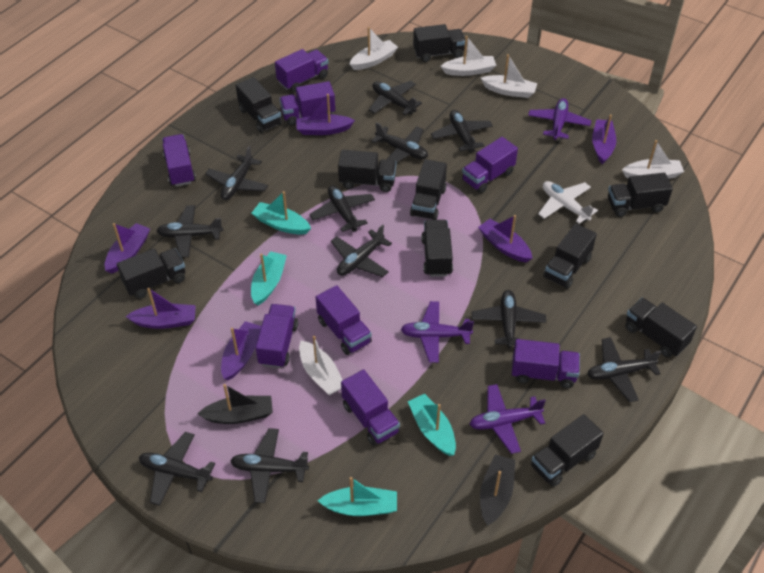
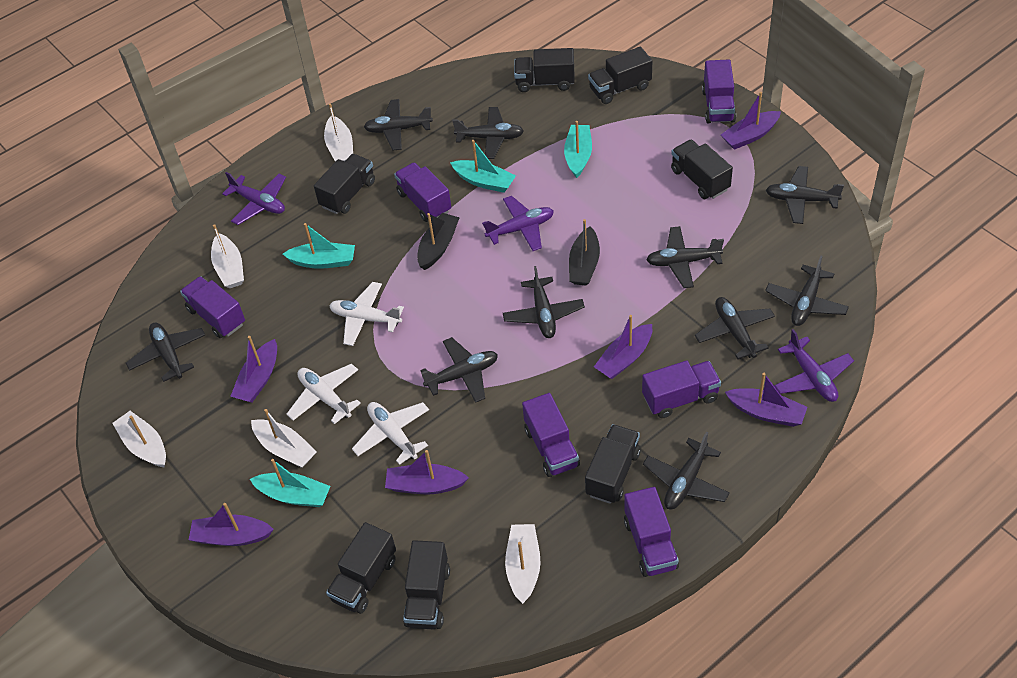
black plane: 11 -> 10
black truck: 10 -> 7
purple truck: 8 -> 6
white plane: 1 -> 3

